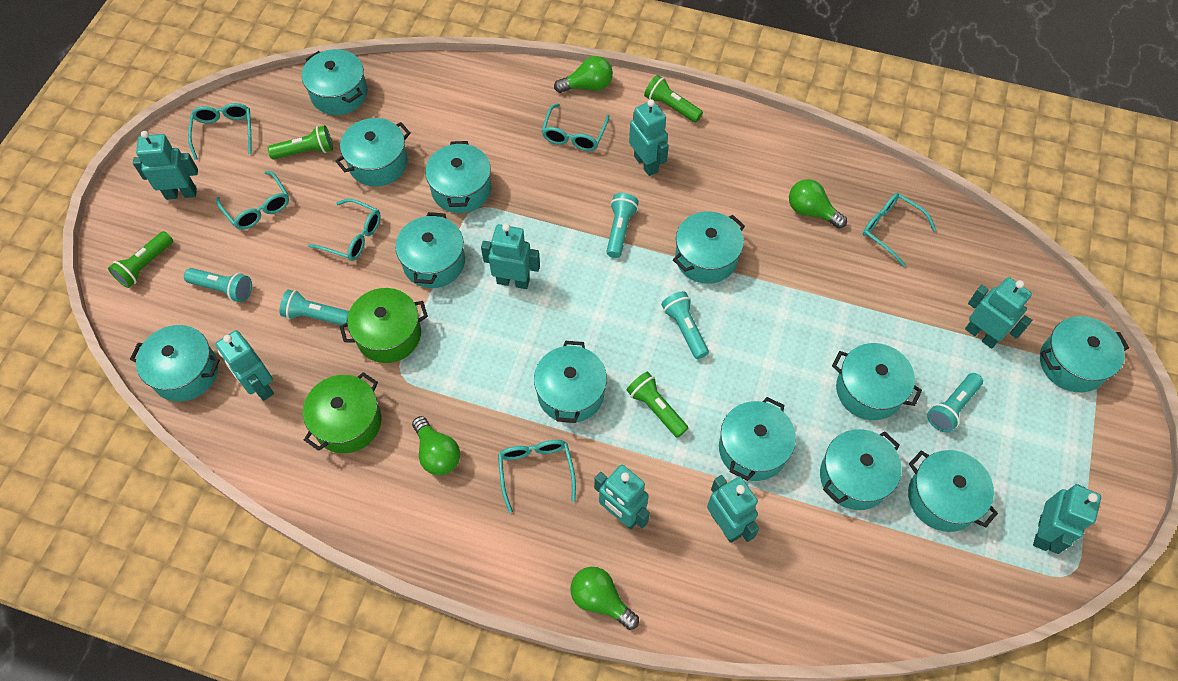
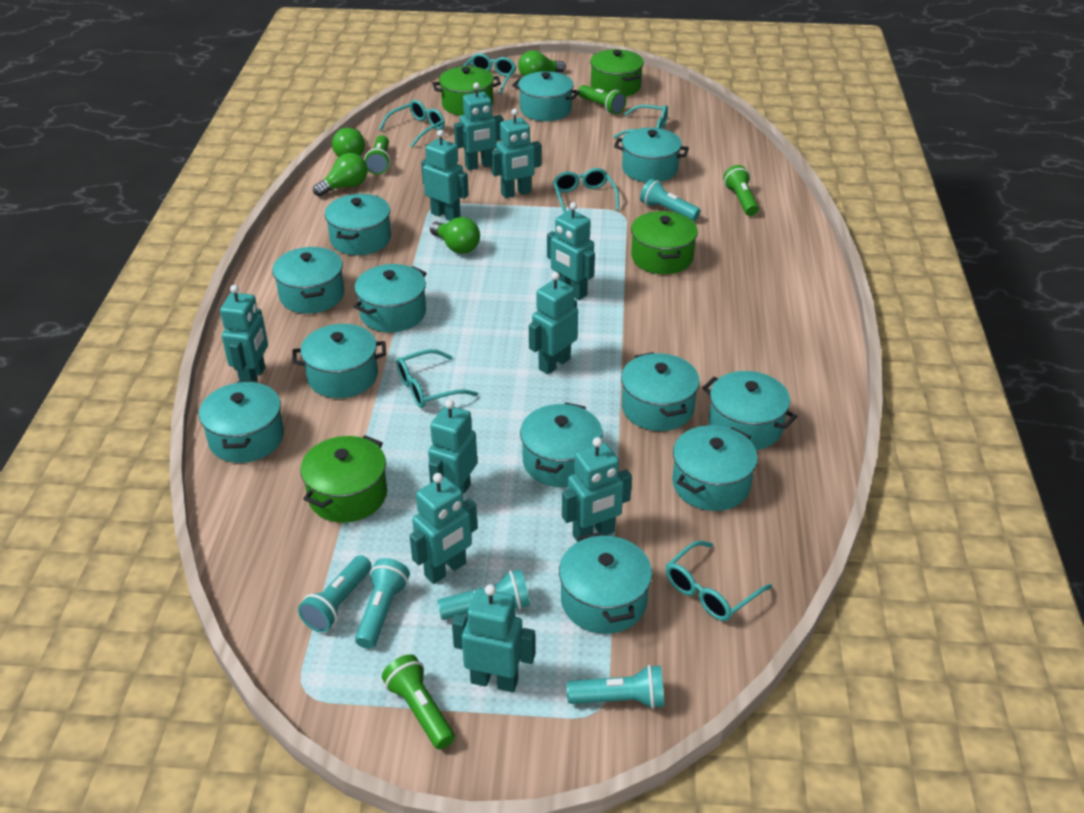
green pot: 2 -> 4
turquoise robot: 8 -> 10

